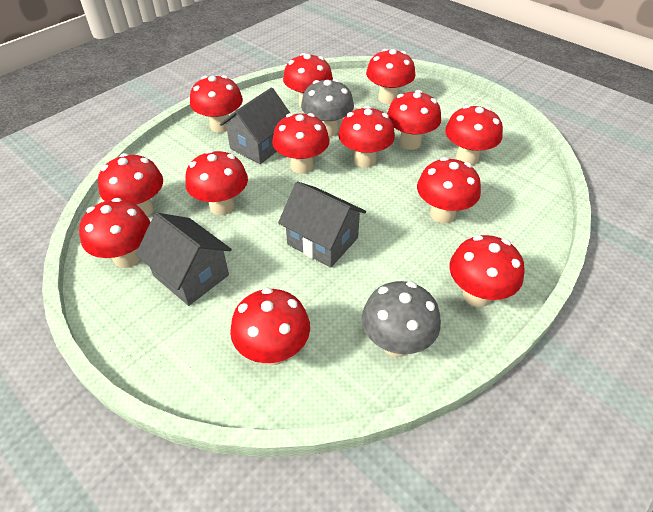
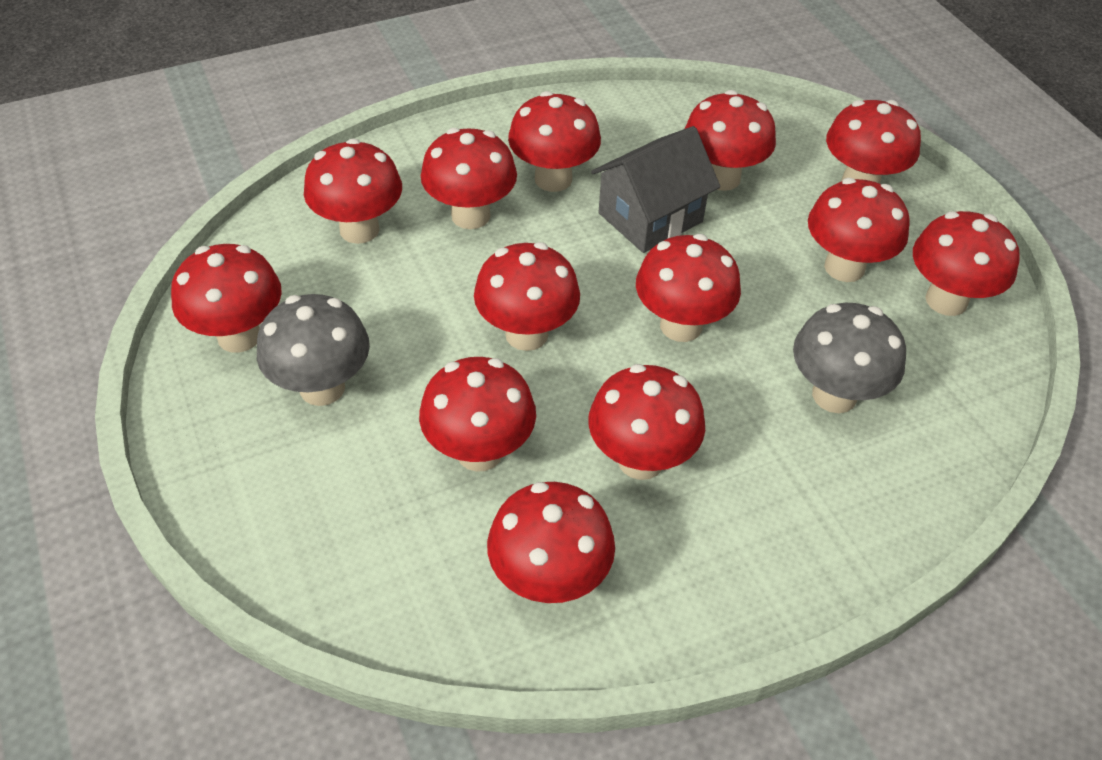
grey house: 3 -> 1

